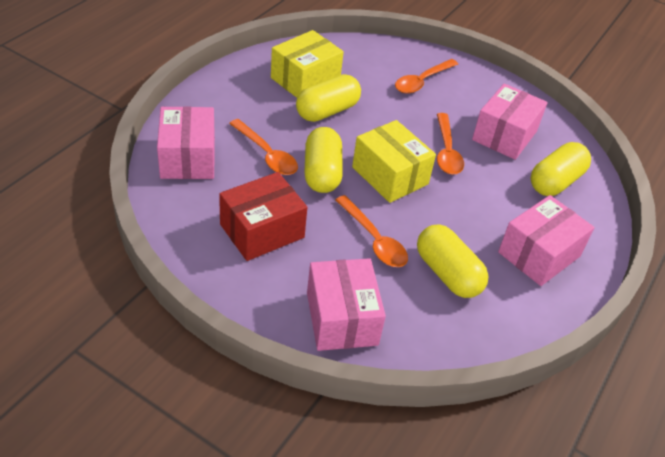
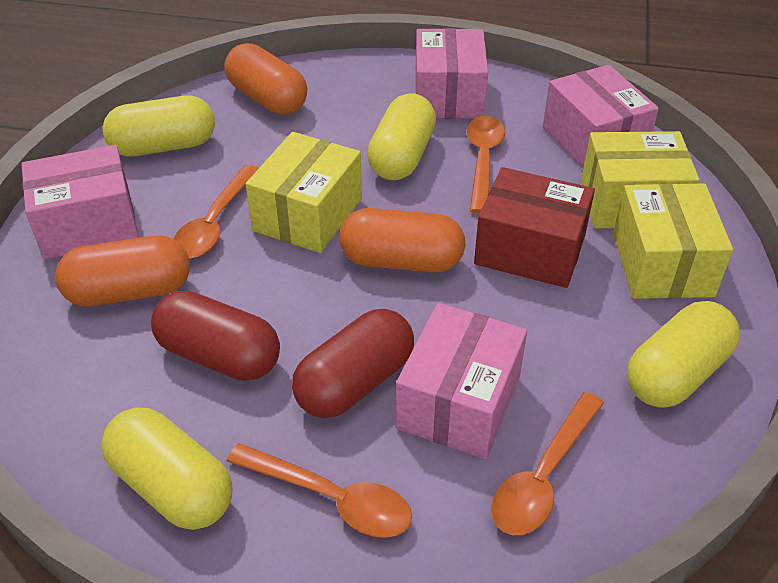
orange capsule: 0 -> 3
red capsule: 0 -> 2
yellow box: 2 -> 3

